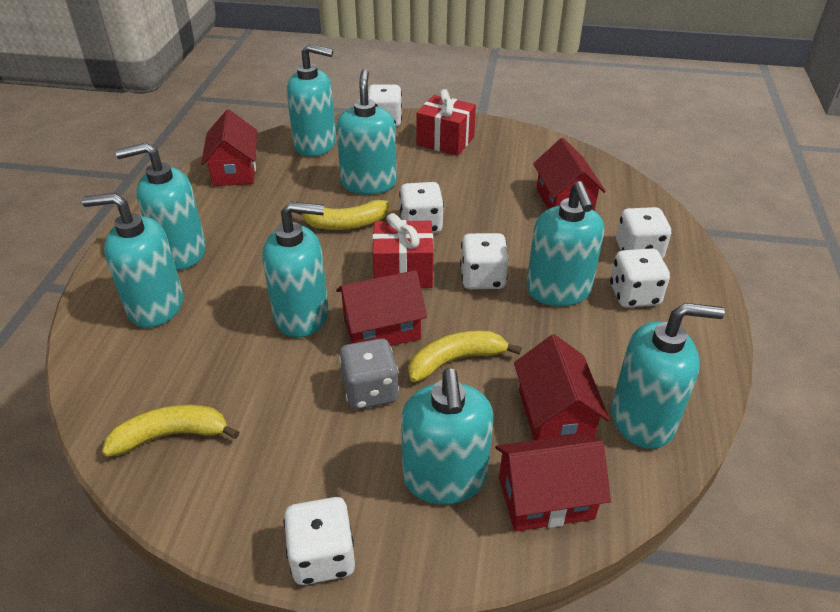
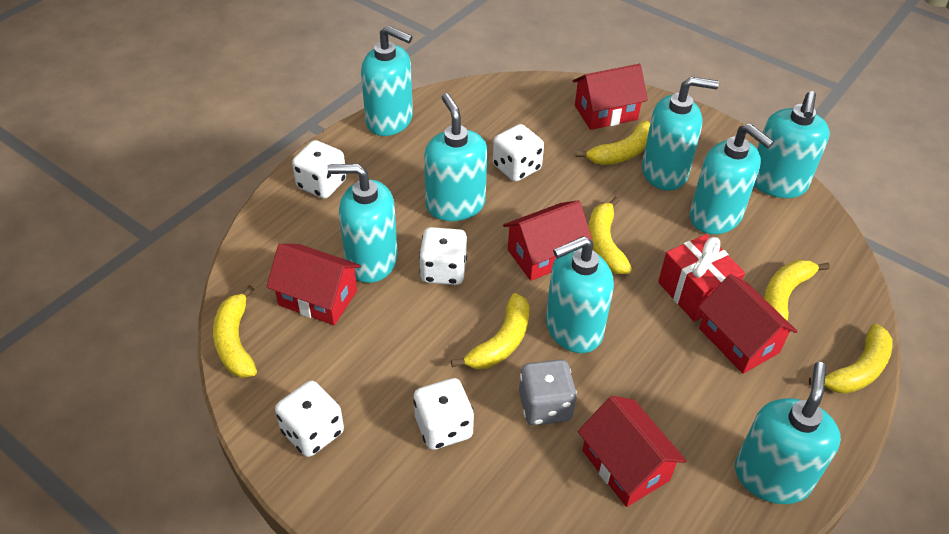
red gift: 2 -> 1
white dice: 6 -> 5
yellow banana: 3 -> 6

